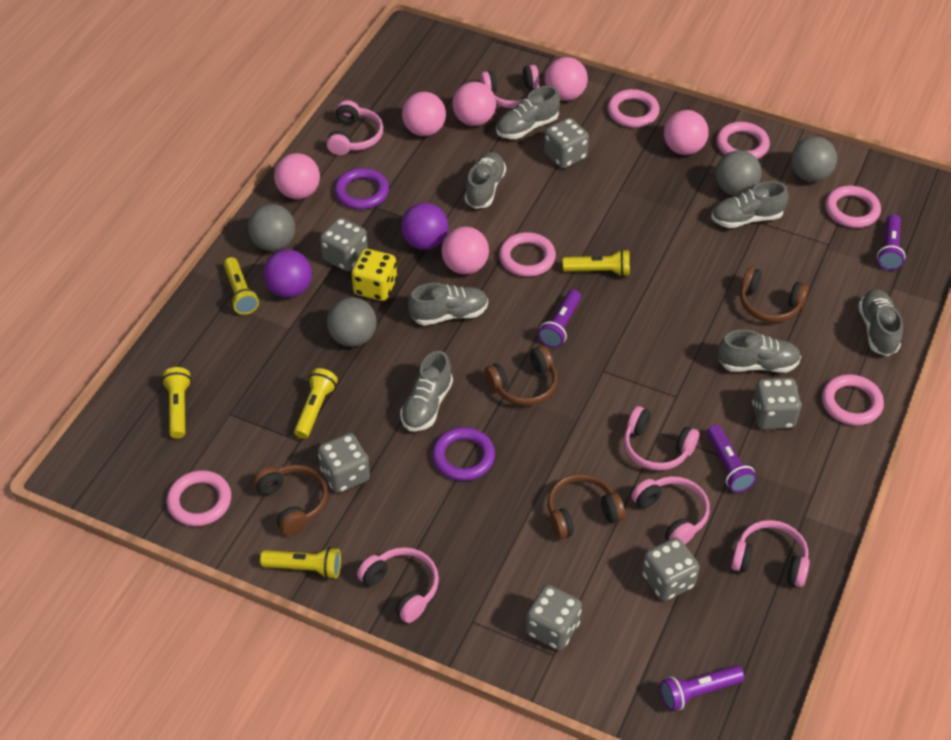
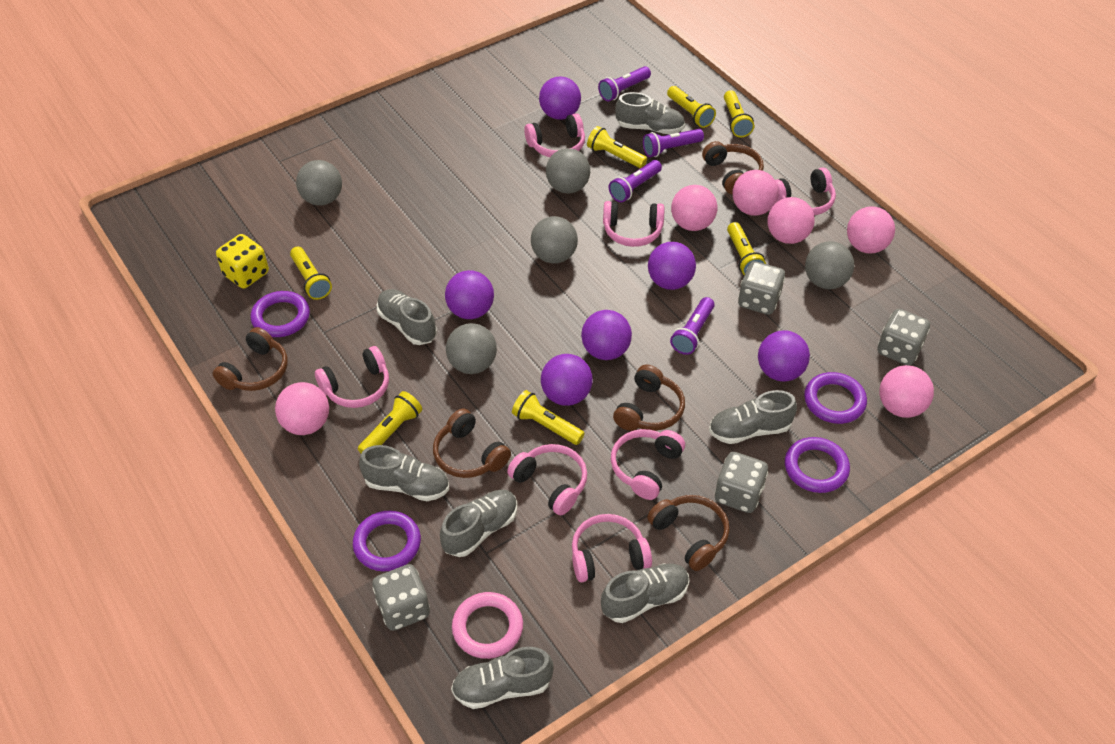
brown headphones: 4 -> 5
grey ball: 4 -> 5
grey dice: 6 -> 4
pink headphones: 6 -> 7
pink ring: 6 -> 1
purple ball: 2 -> 6
purple ring: 2 -> 4
yellow flashlight: 5 -> 7

